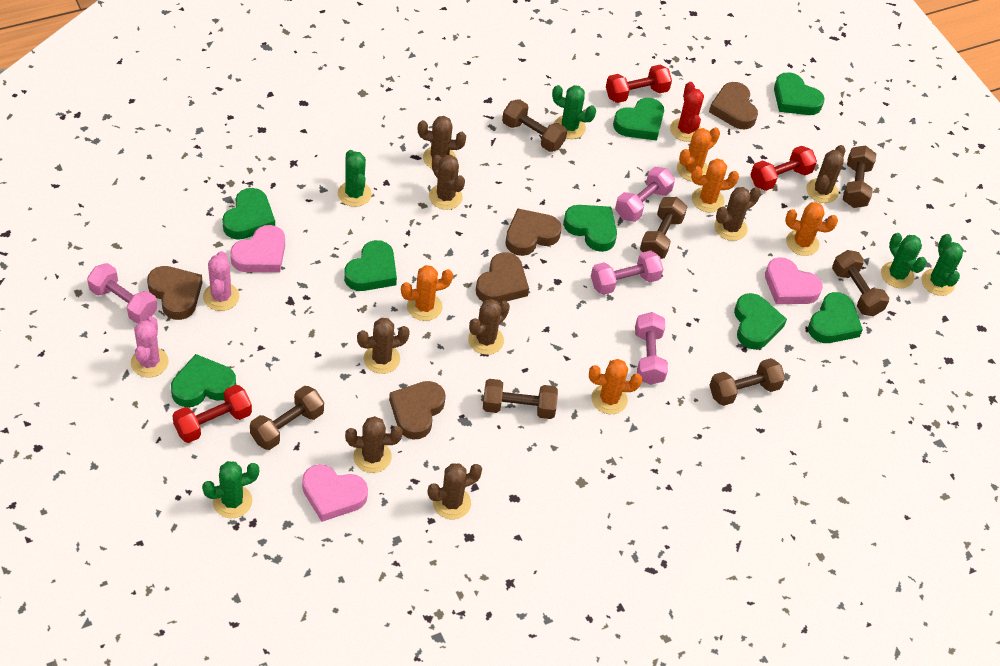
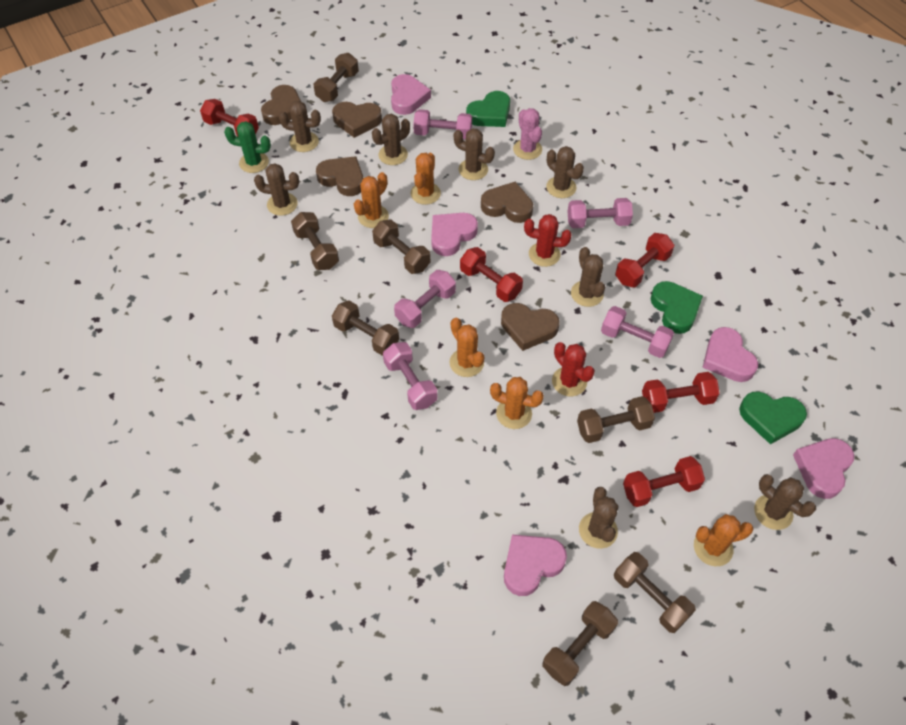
green cactus: 5 -> 1
green heart: 8 -> 3
pink cactus: 2 -> 1
pink dumbbell: 4 -> 5
pink heart: 3 -> 5
red cactus: 1 -> 2
red dumbbell: 3 -> 5

